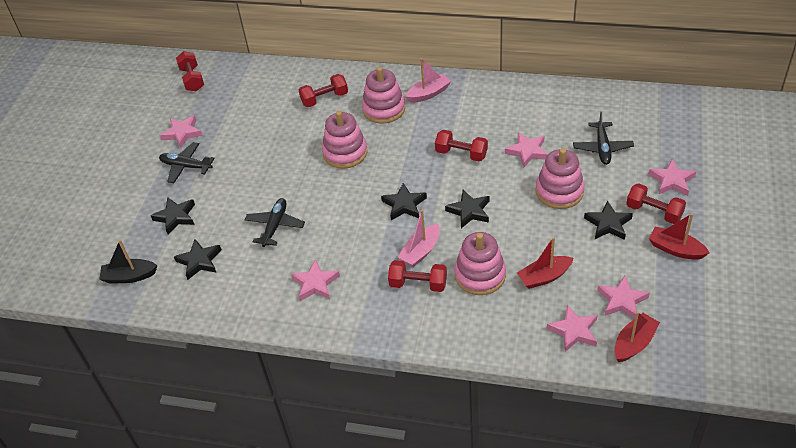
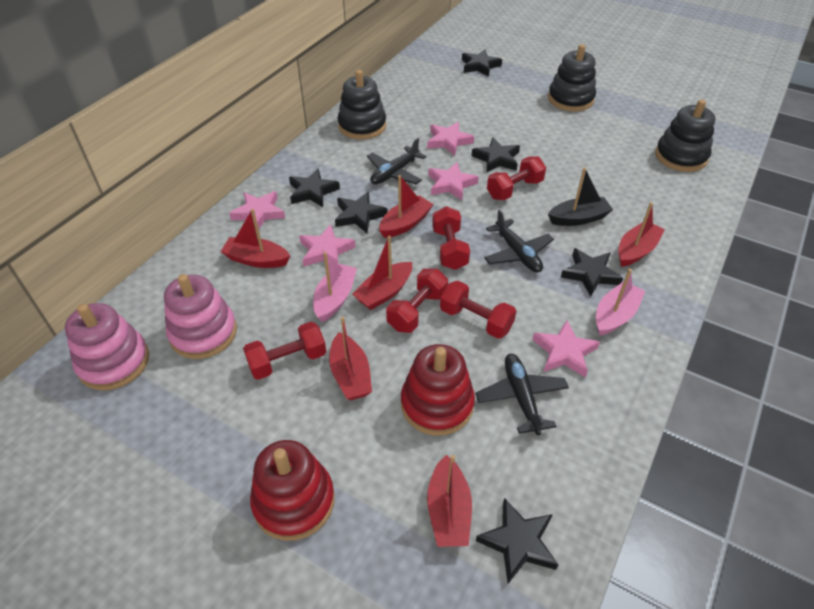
black stacking toy: 0 -> 3
black star: 5 -> 6
pink stacking toy: 4 -> 2
pink star: 6 -> 5
red boat: 3 -> 6
red stacking toy: 0 -> 2

